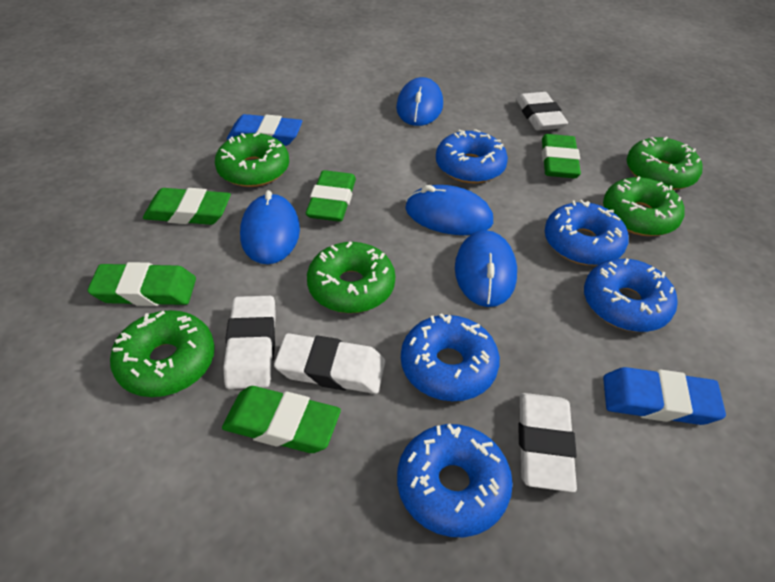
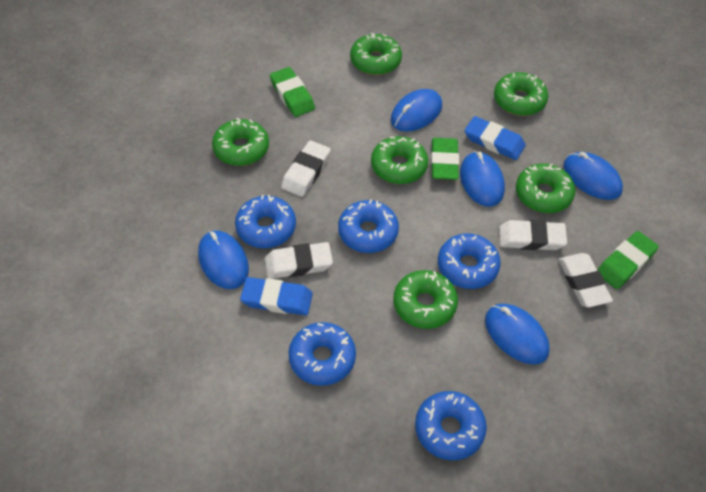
blue mouse: 4 -> 5
green donut: 5 -> 6
green eraser: 5 -> 3

